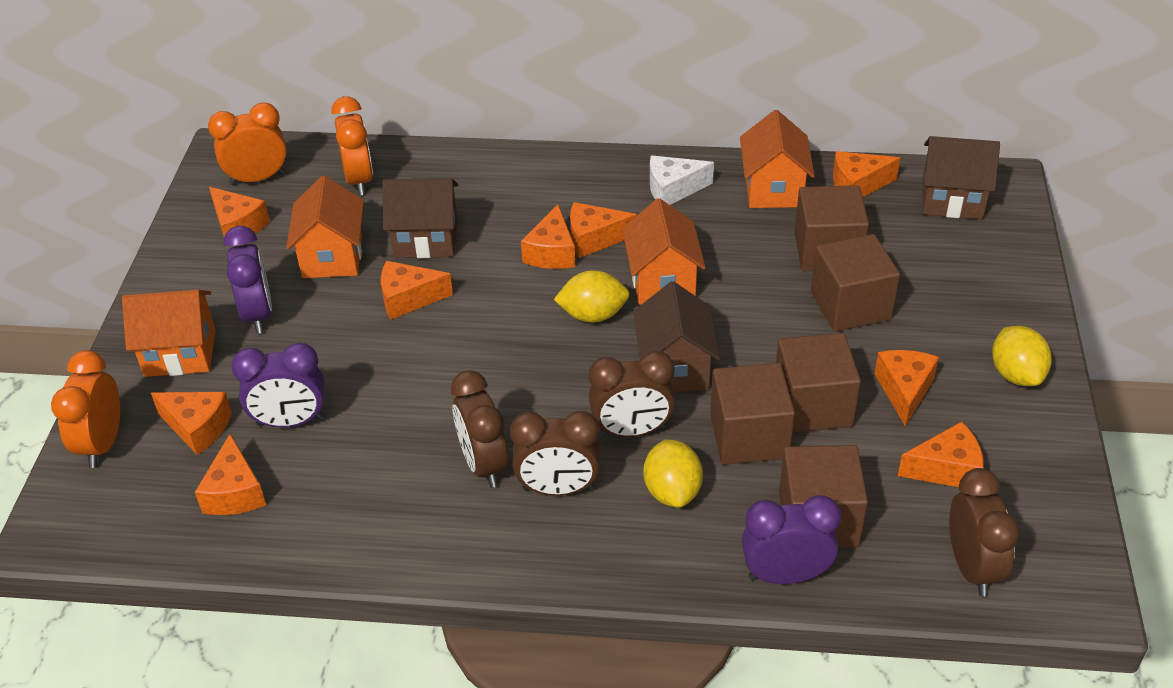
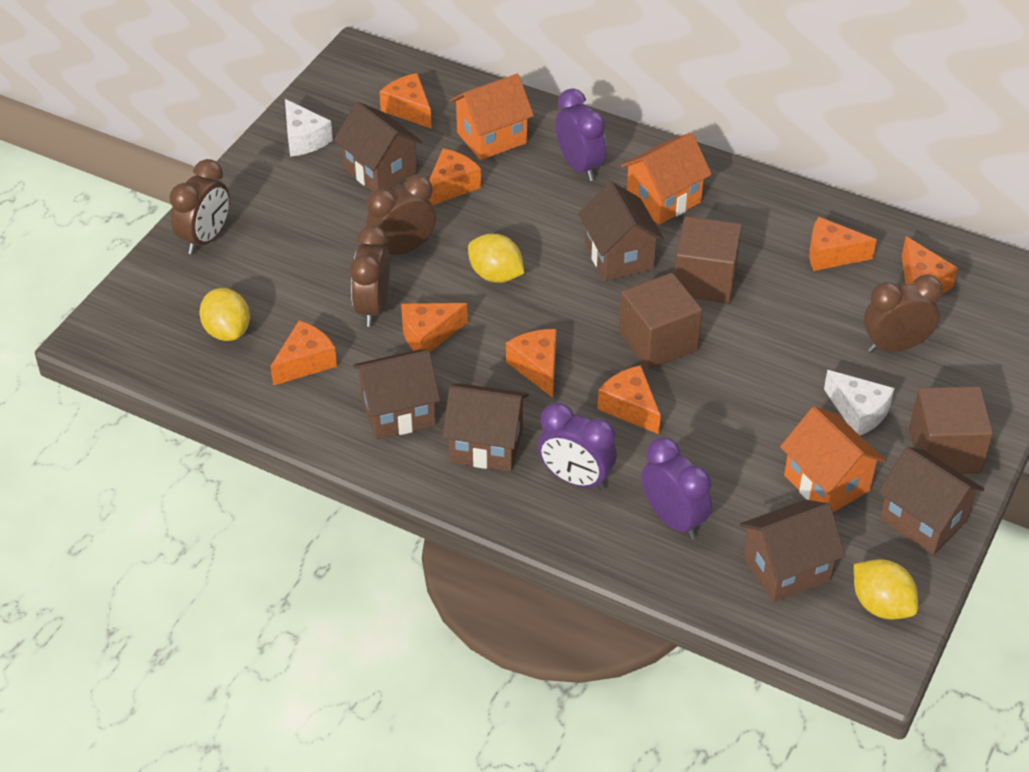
brown cube: 5 -> 3
brown house: 3 -> 6
orange cheese: 9 -> 8
orange clock: 3 -> 0
orange house: 4 -> 3
white cheese: 1 -> 2

